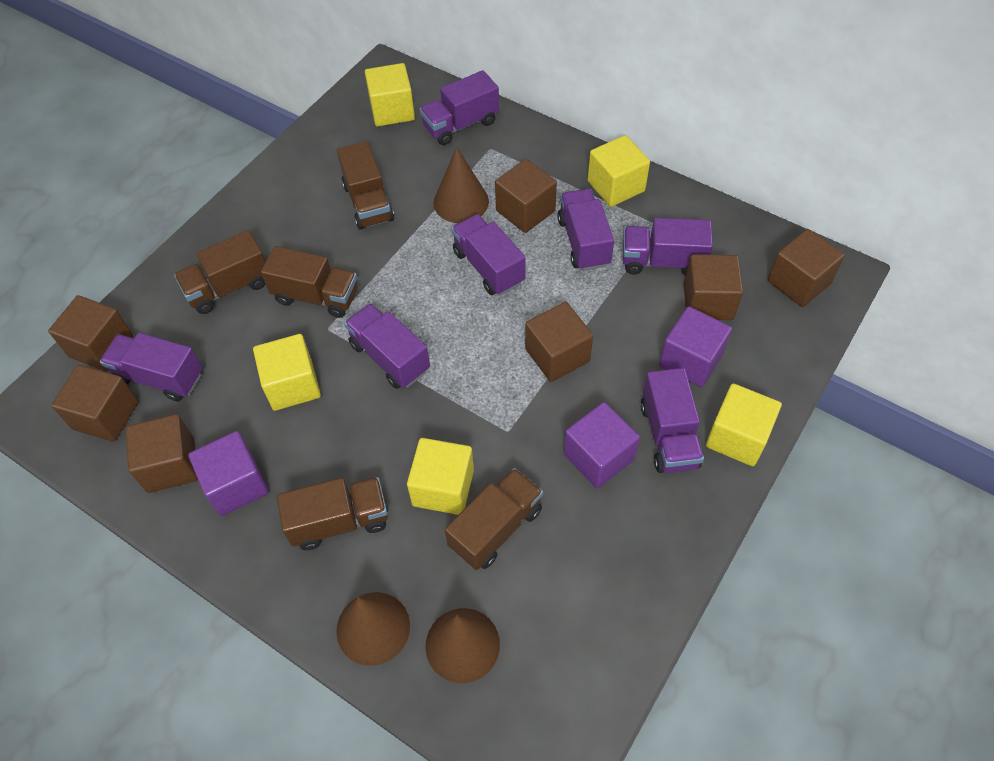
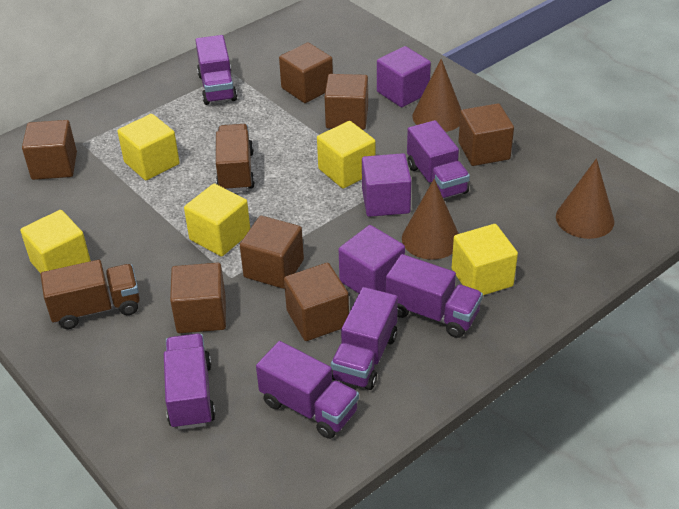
brown truck: 5 -> 2
purple truck: 7 -> 6

